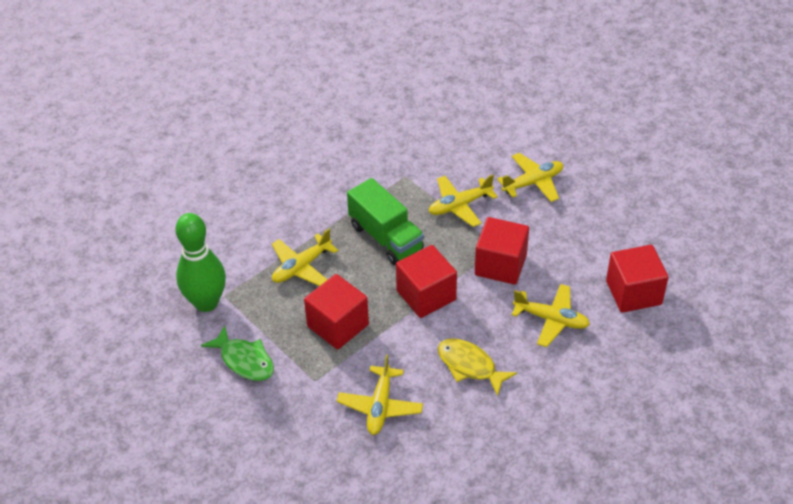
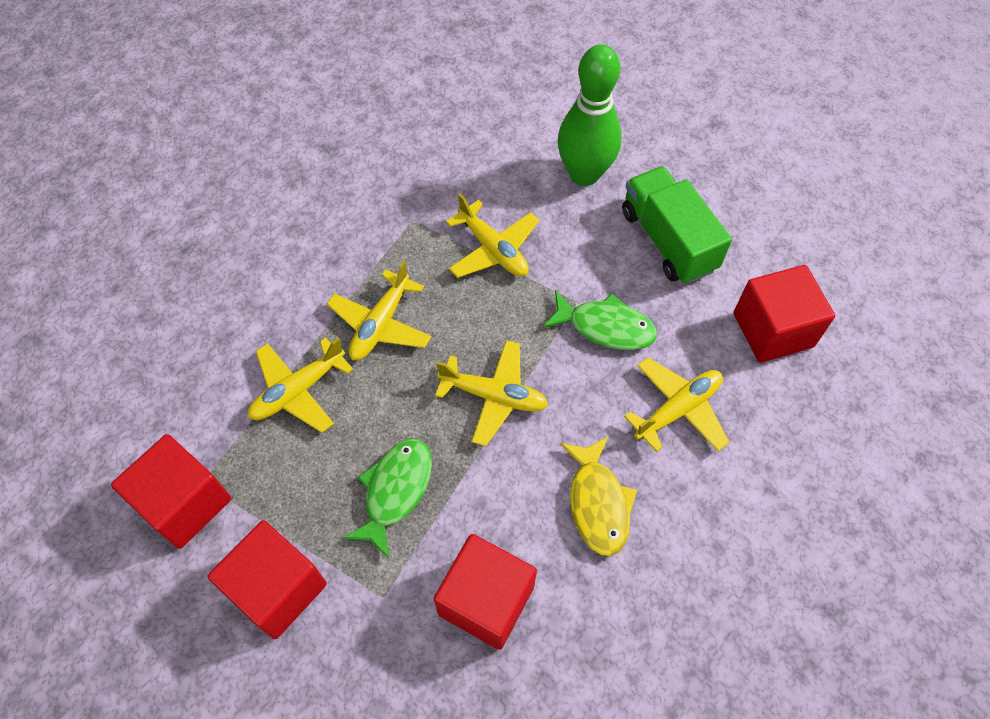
green fish: 1 -> 2

